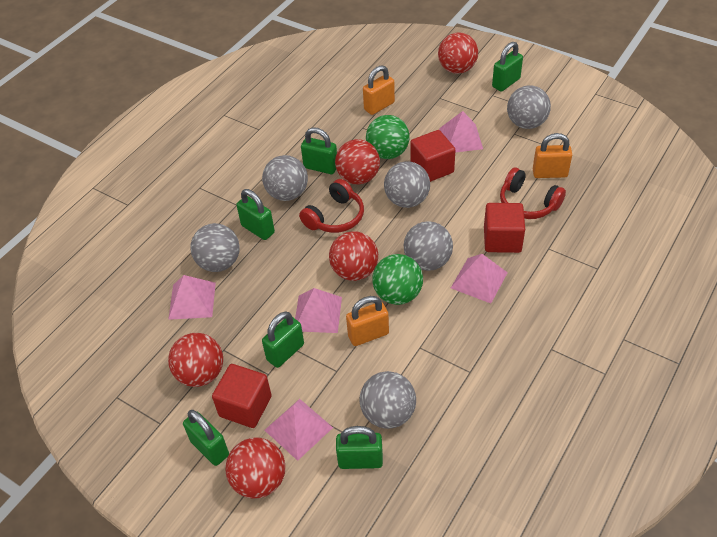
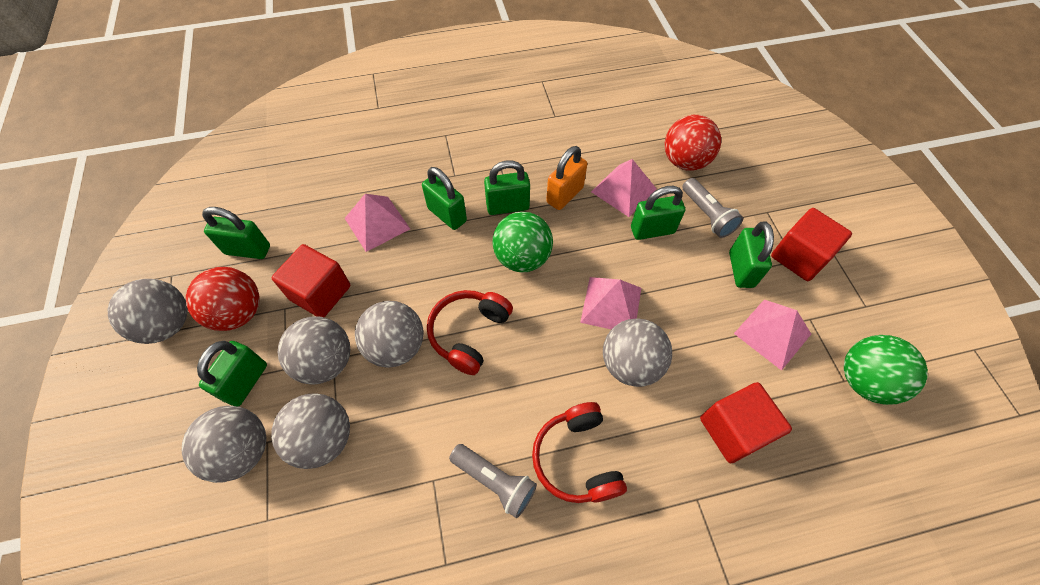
grey flashlight: 0 -> 2
orange padlock: 3 -> 1
pink pyramid: 5 -> 4
red ball: 5 -> 2

